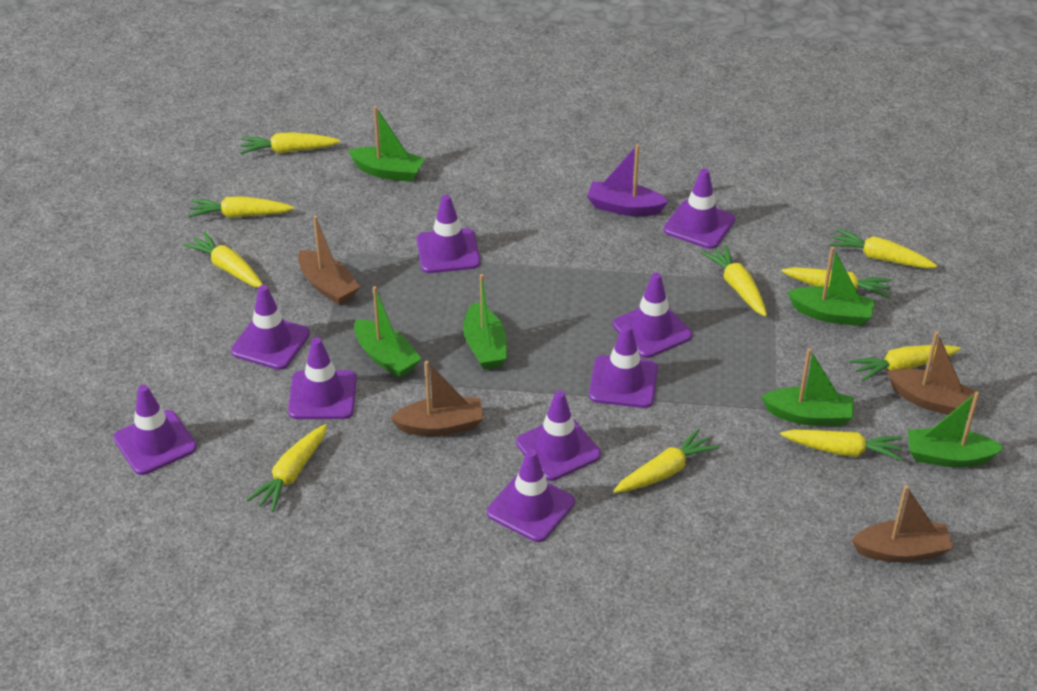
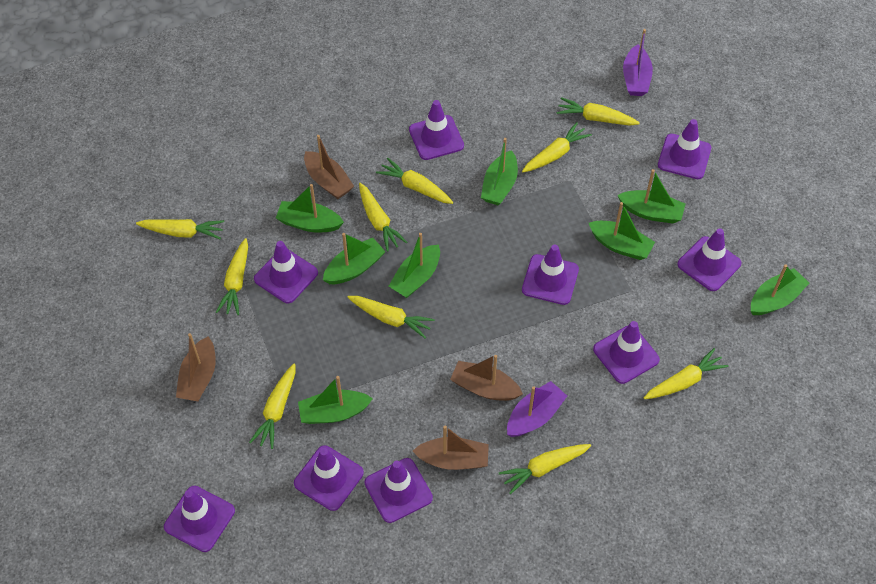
green boat: 6 -> 8
purple boat: 1 -> 2

